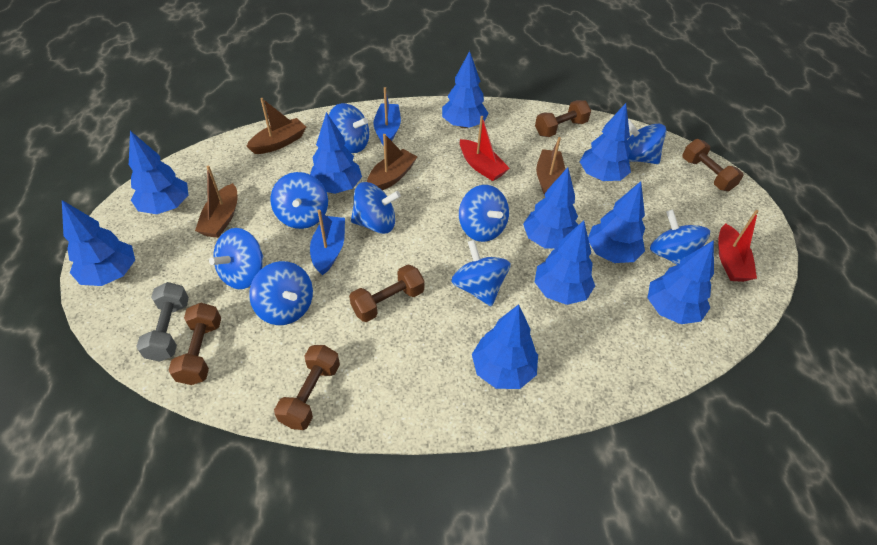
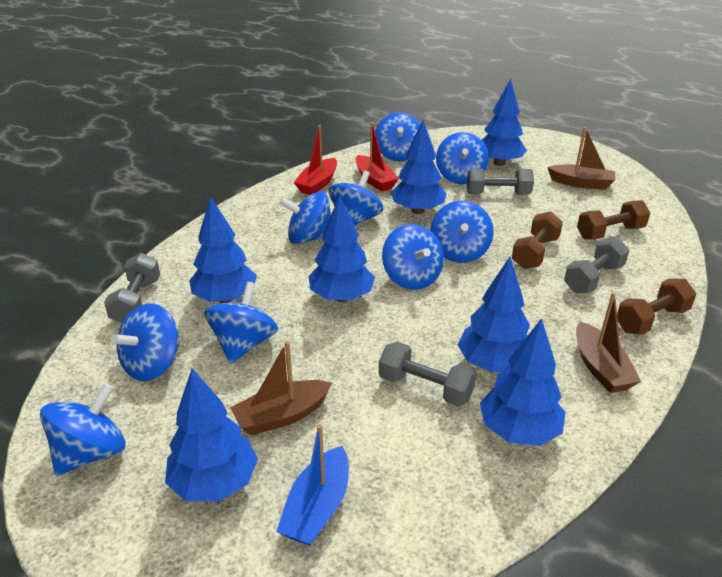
blue boat: 2 -> 1
blue tree: 10 -> 7
brown boat: 4 -> 3
brown dumbbell: 5 -> 3
grey dumbbell: 1 -> 4

